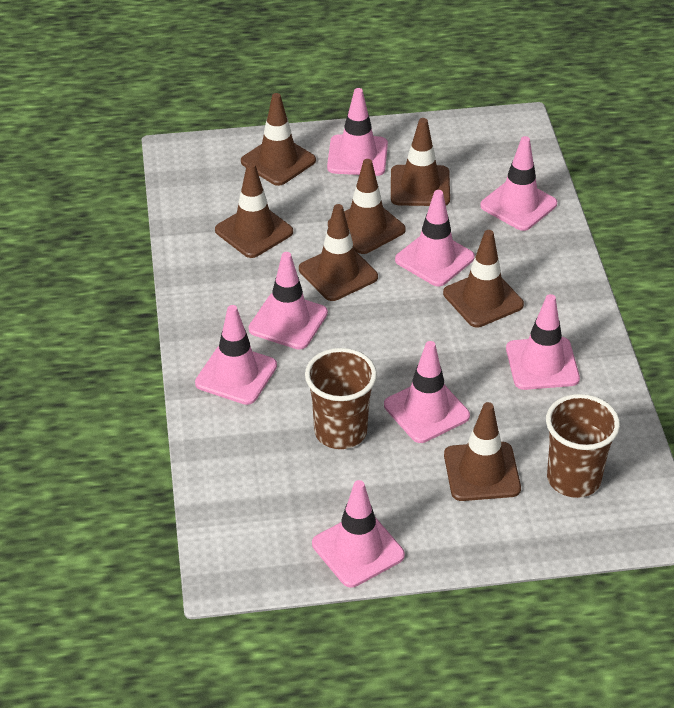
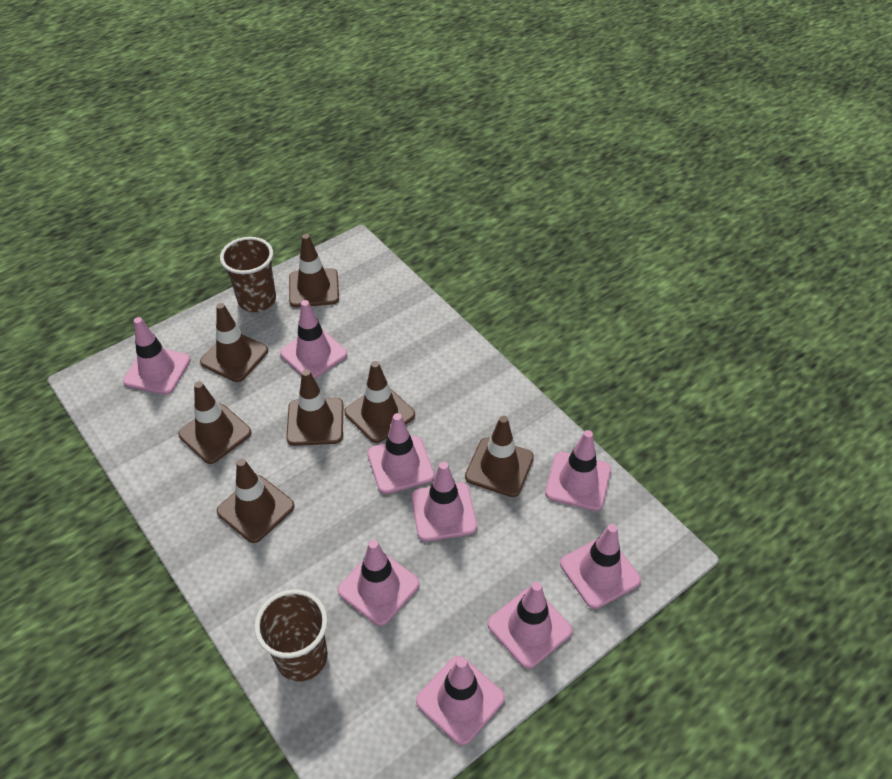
pink traffic cone: 8 -> 9

